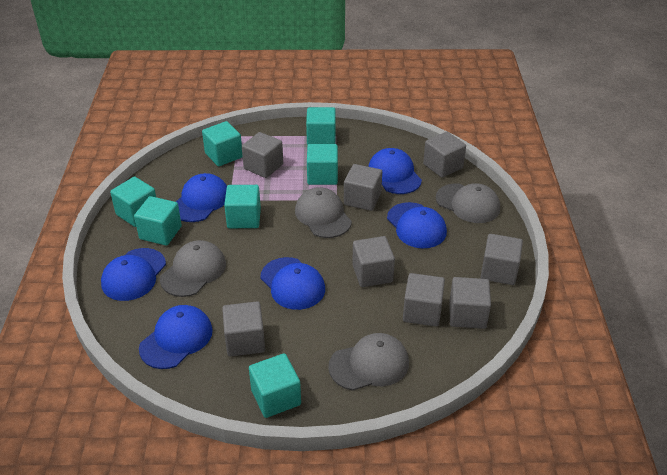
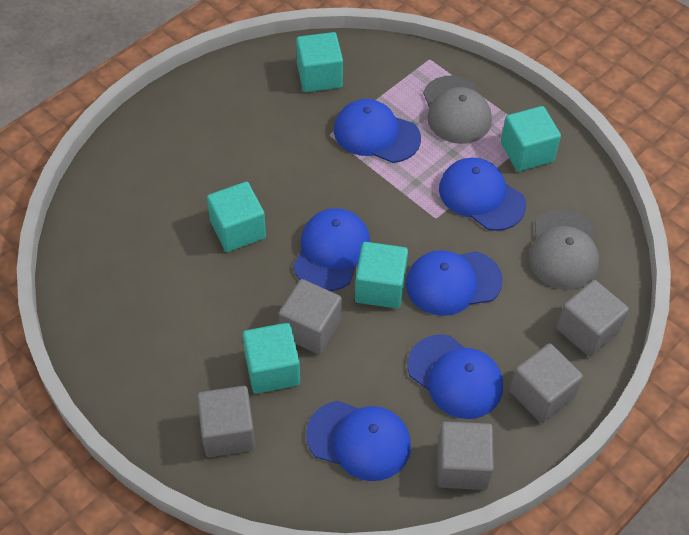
grey cap: 4 -> 2
grey cube: 8 -> 5
turquoise cube: 7 -> 5

